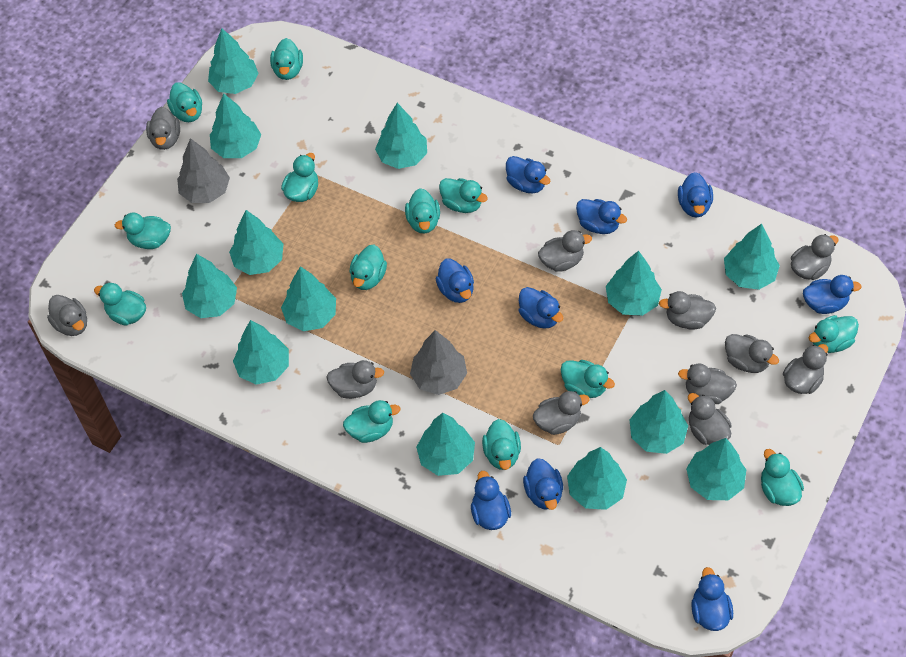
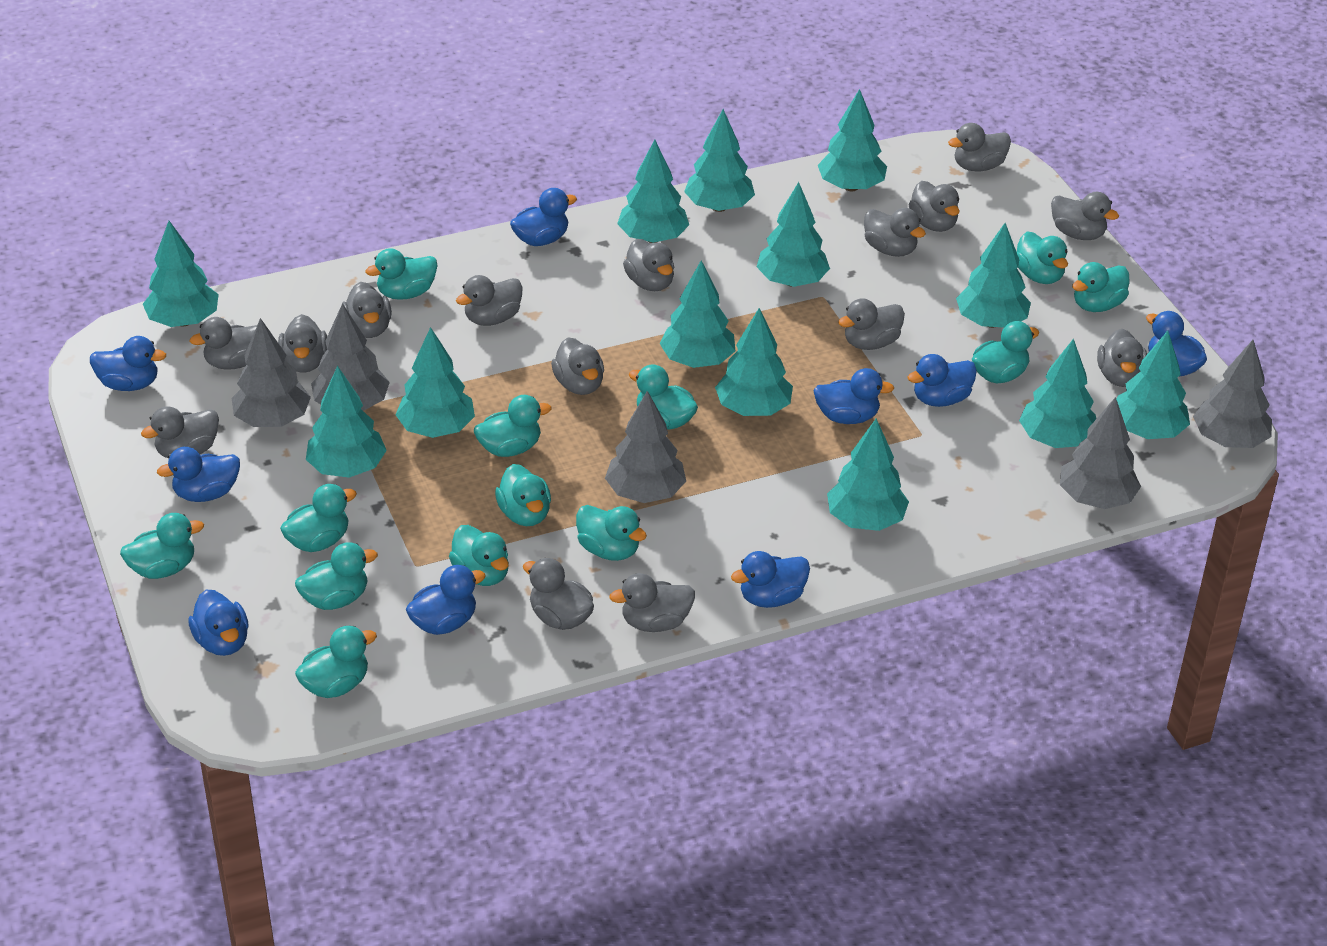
grey duck: 11 -> 15
grey tree: 2 -> 5

